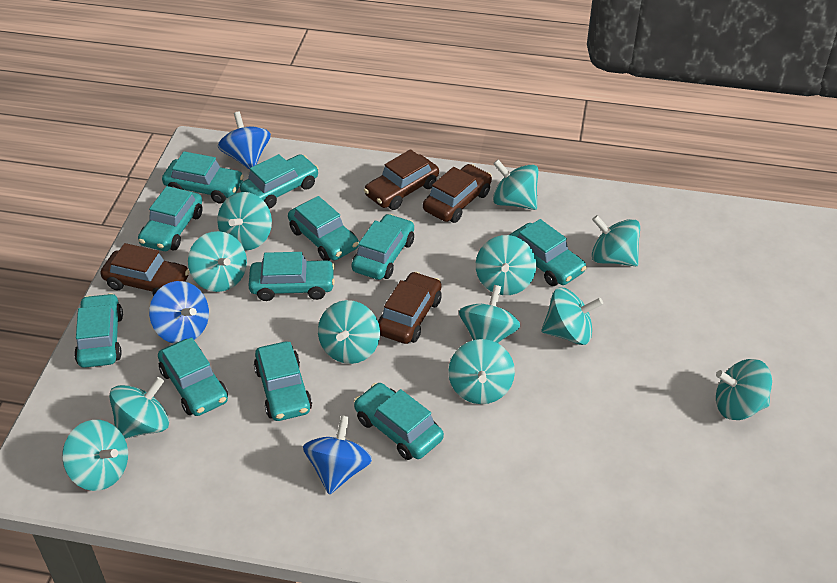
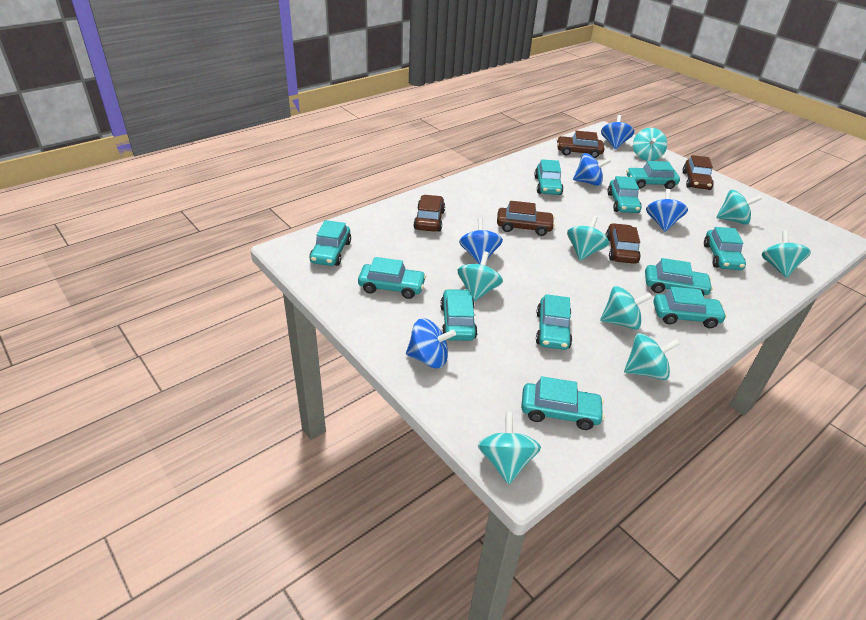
blue spinning top: 3 -> 5
brown car: 4 -> 5
turquoise spinning top: 12 -> 8

